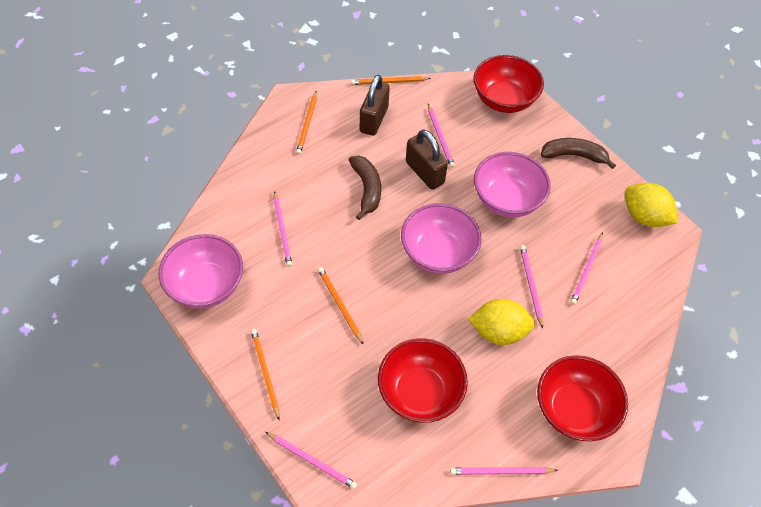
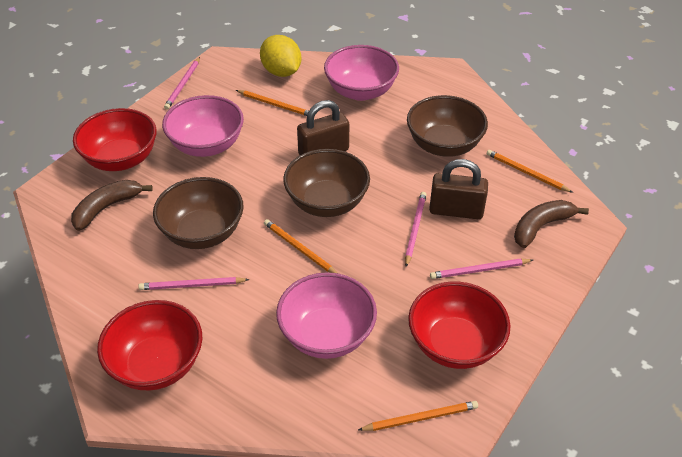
brown bowl: 0 -> 3
pink pencil: 6 -> 4
yellow lemon: 2 -> 1

